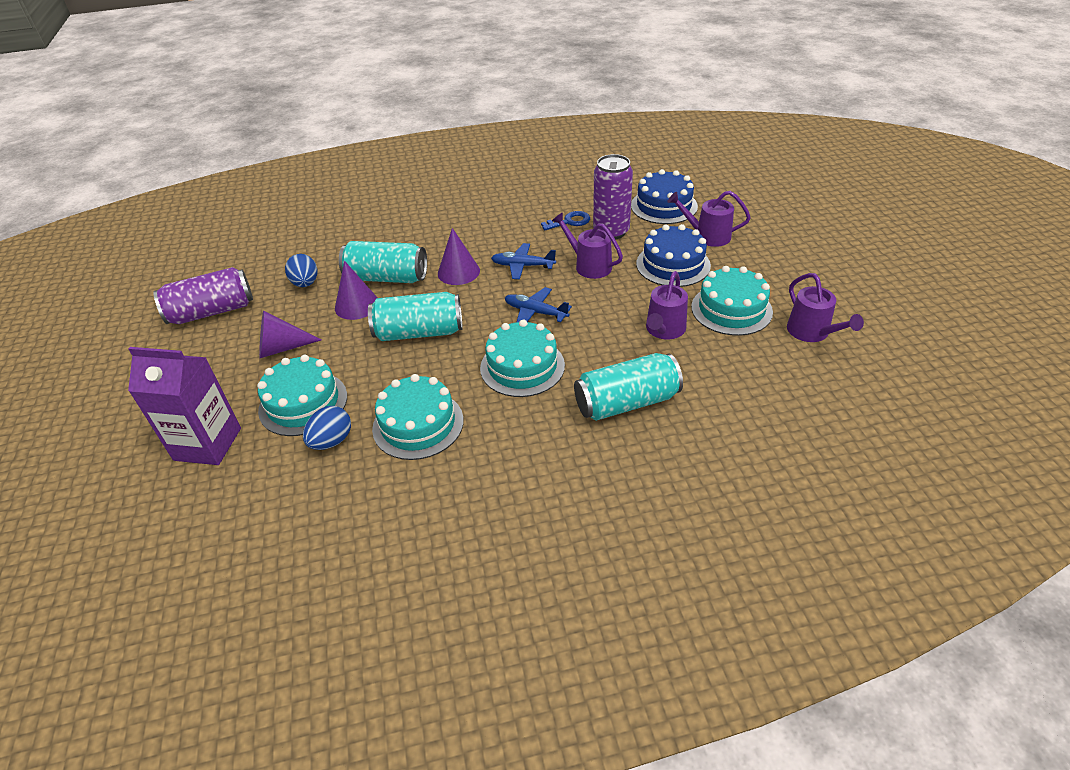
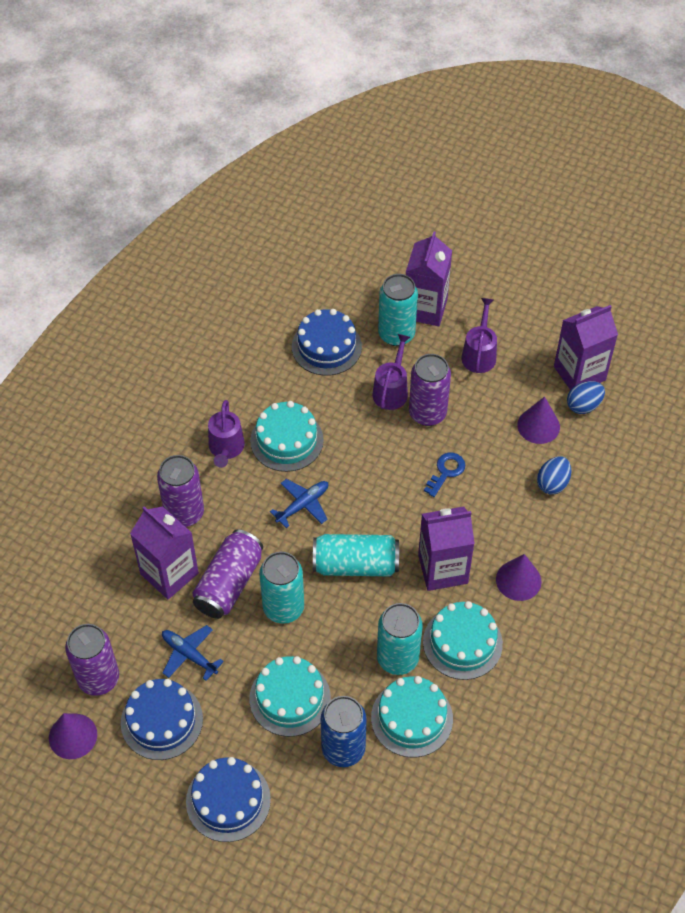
blue cake: 2 -> 3
blue can: 0 -> 1
purple can: 2 -> 4
purple carton: 1 -> 4
purple watering can: 4 -> 3
turquoise can: 3 -> 4

